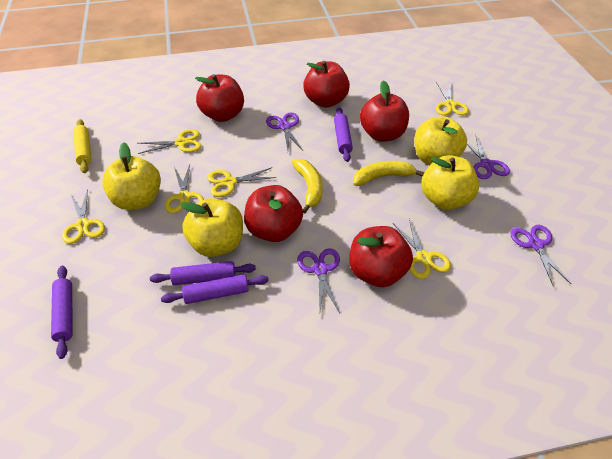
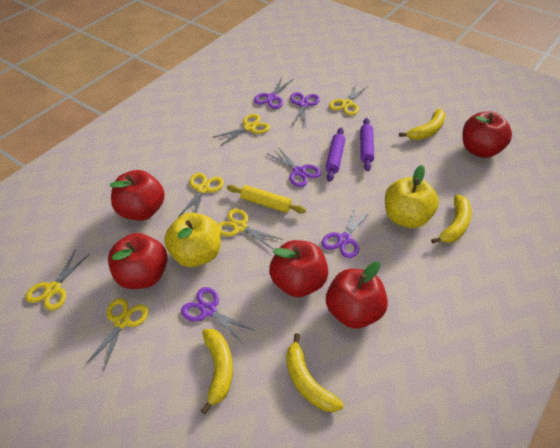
purple rolling pin: 4 -> 2
purple scissors: 4 -> 5
yellow apple: 4 -> 2
yellow banana: 2 -> 4

